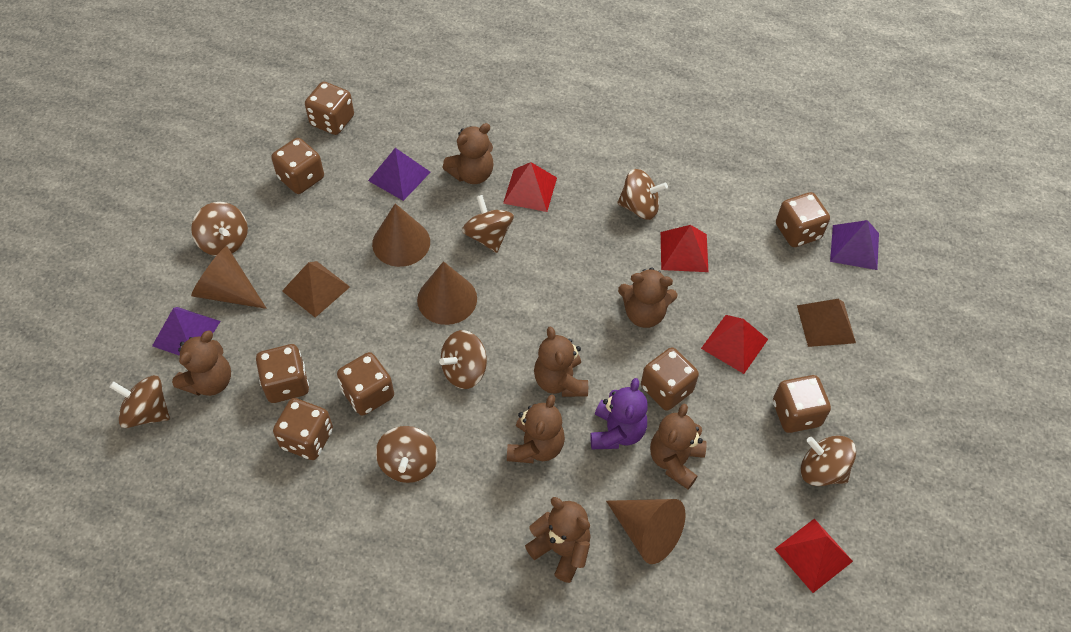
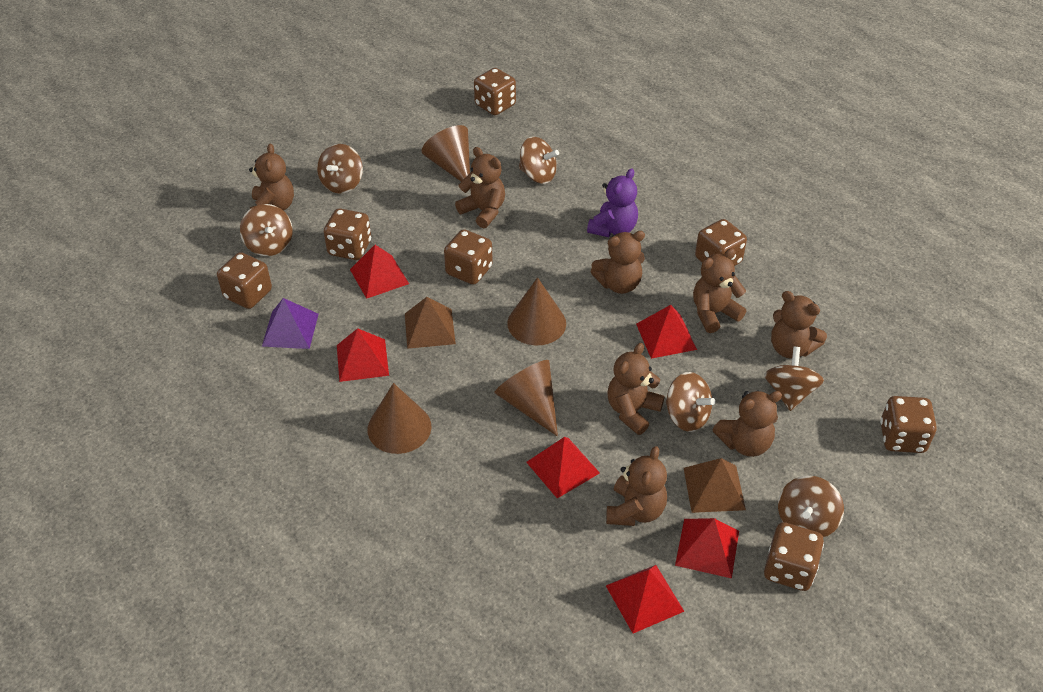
brown dice: 8 -> 7
brown spinning top: 7 -> 6
brown teddy bear: 7 -> 8
purple pyramid: 3 -> 1
red pyramid: 4 -> 6

